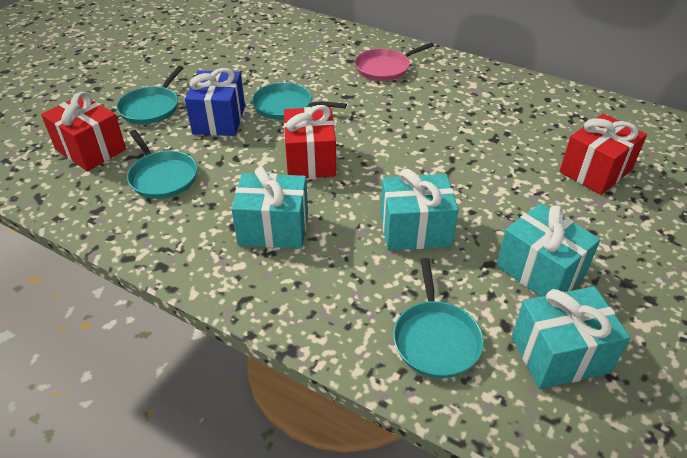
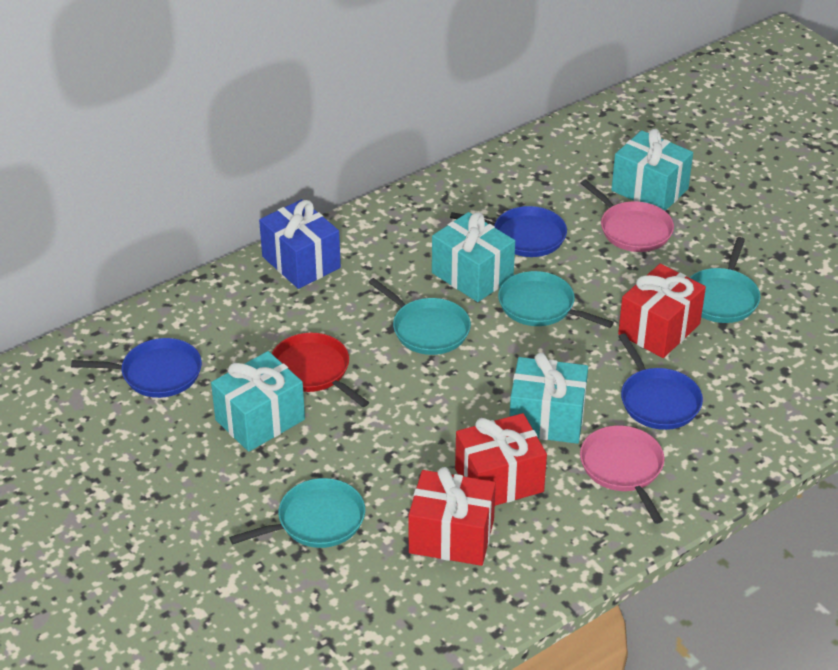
blue pan: 0 -> 3
pink pan: 1 -> 2
red pan: 0 -> 1

